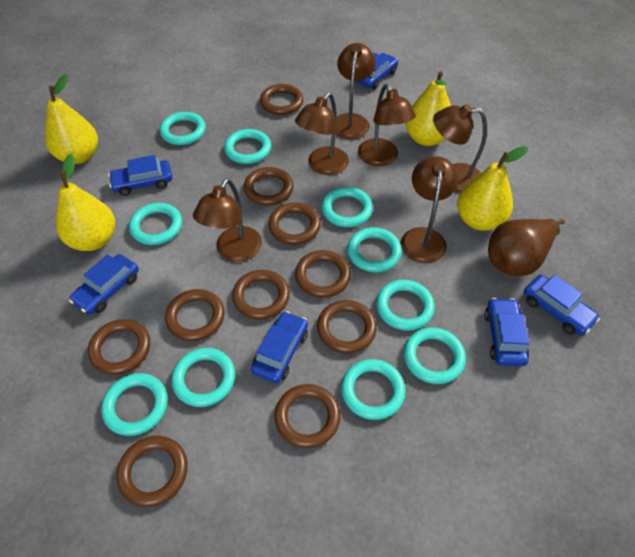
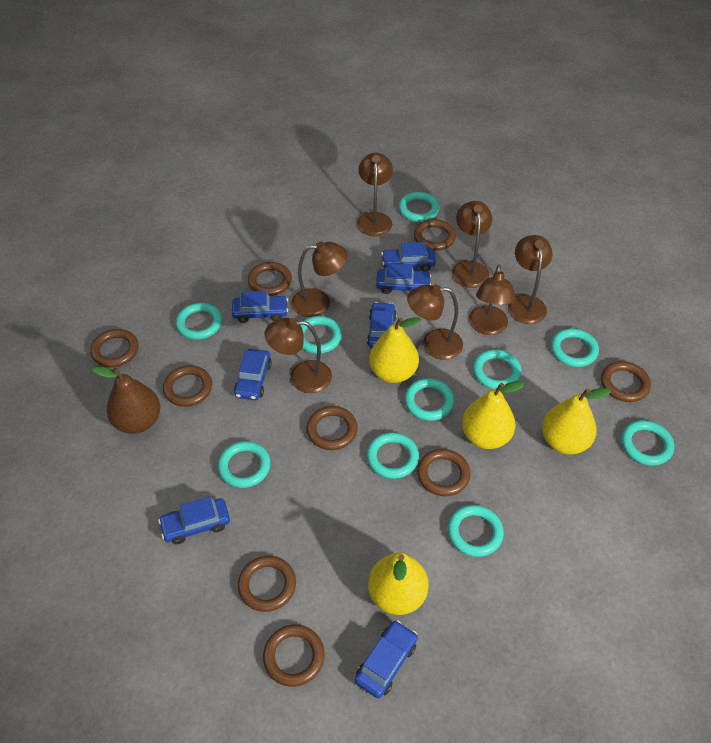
blue car: 6 -> 7
brown lamp: 6 -> 7
brown ring: 10 -> 9

